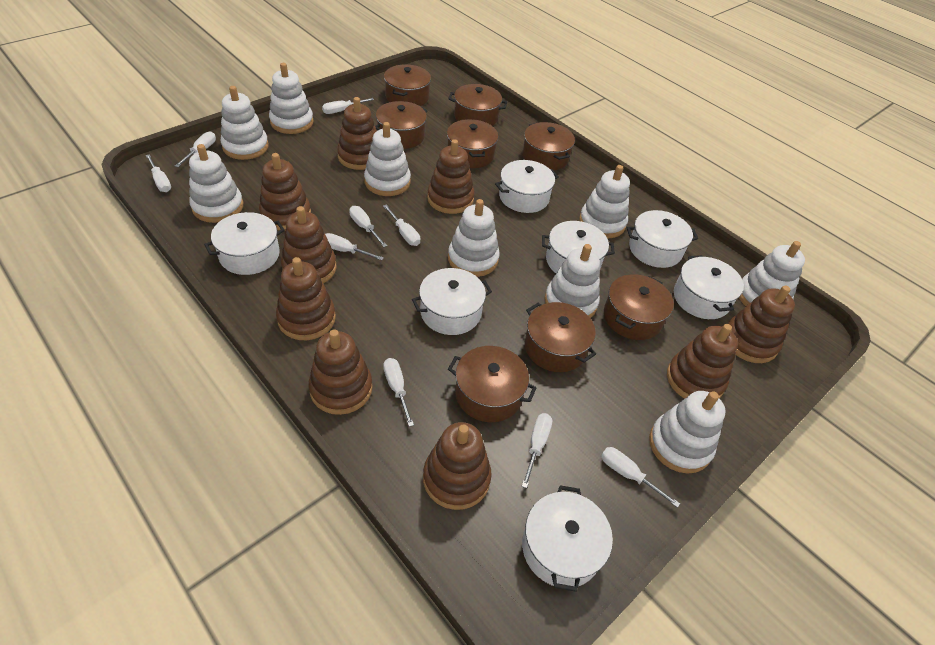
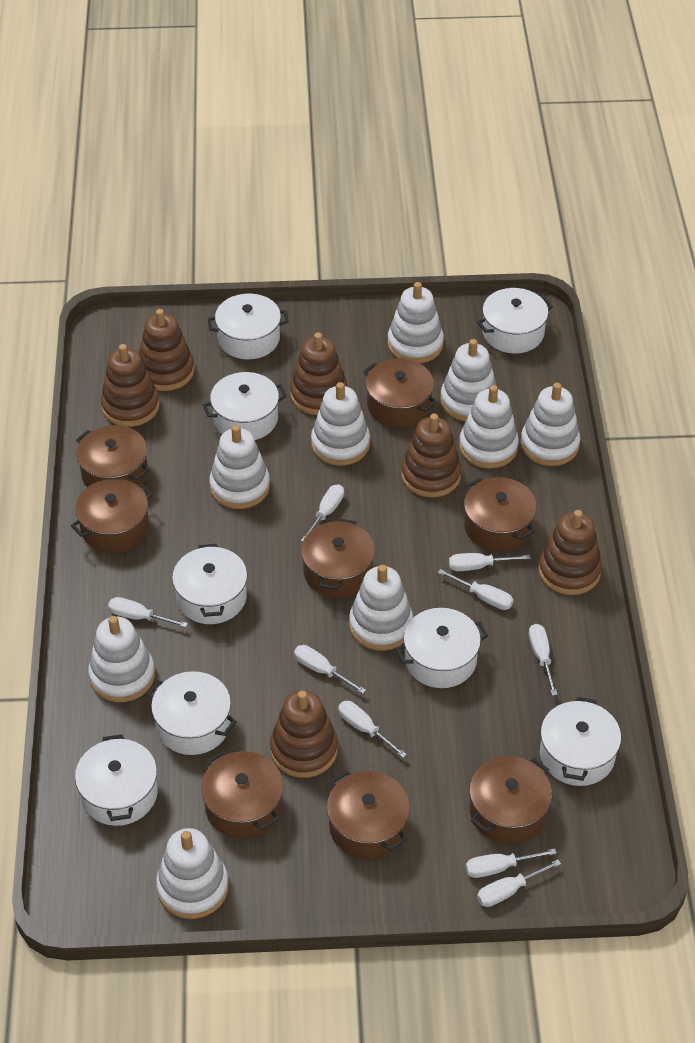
brown stacking toy: 9 -> 6
white pot: 7 -> 8

